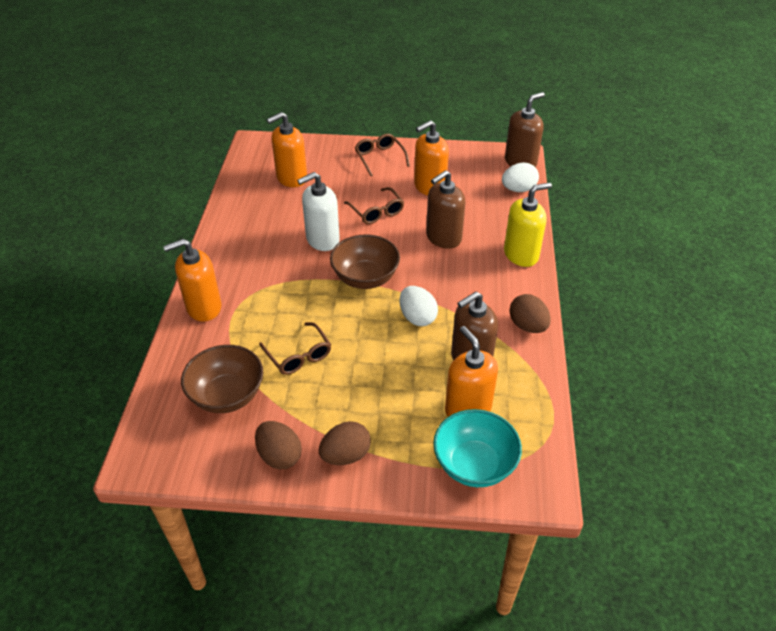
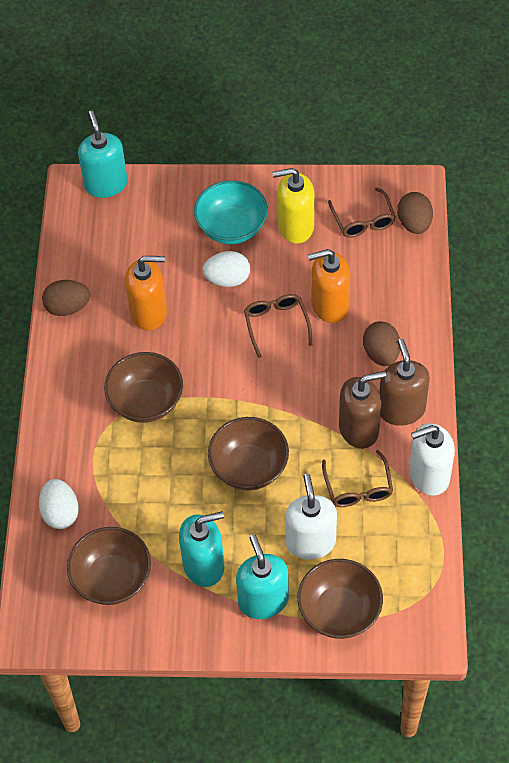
brown bowl: 2 -> 4
brown soap dispenser: 3 -> 2
orange soap dispenser: 4 -> 2
turquoise soap dispenser: 0 -> 3
white soap dispenser: 1 -> 2

